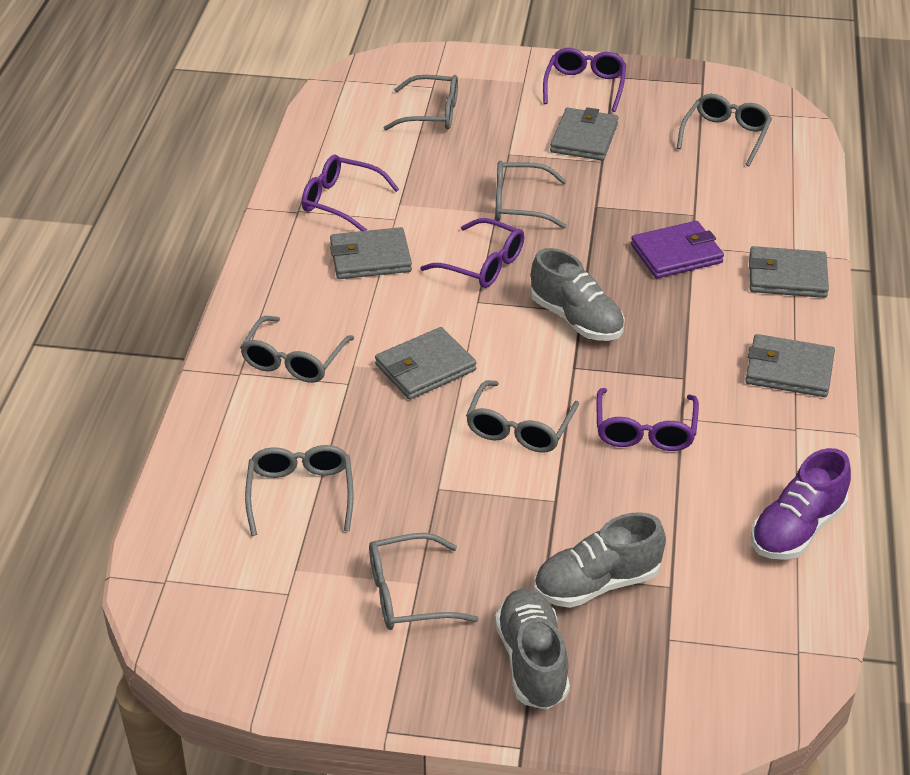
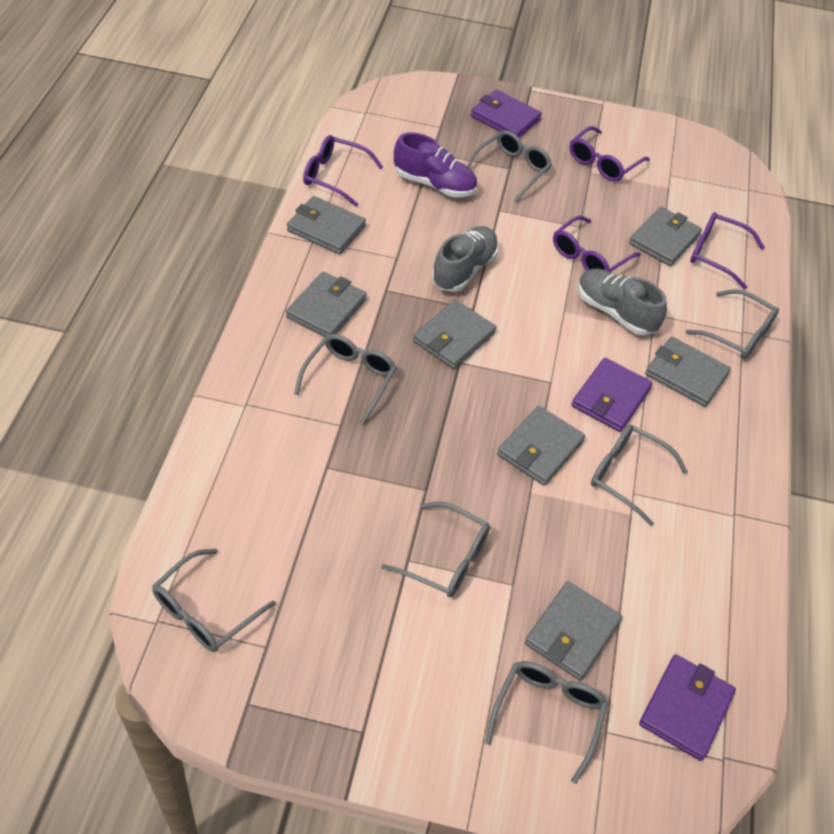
grey shoe: 3 -> 2
grey wallet: 5 -> 7
purple wallet: 1 -> 3

